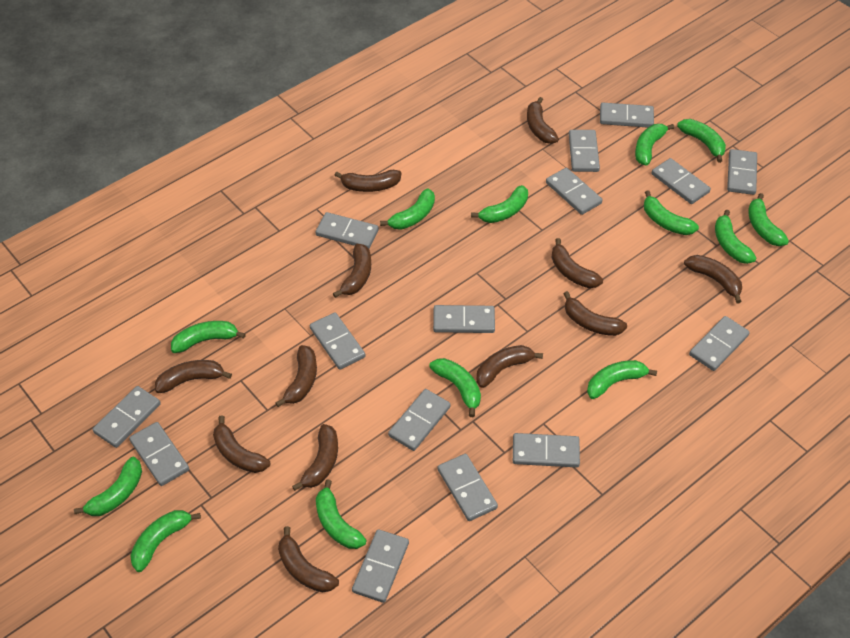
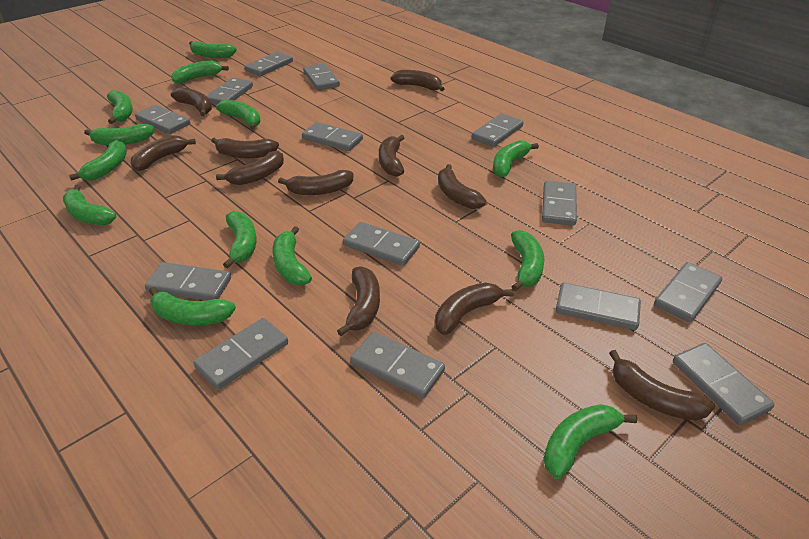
brown banana: 12 -> 11
grey domino: 15 -> 14

